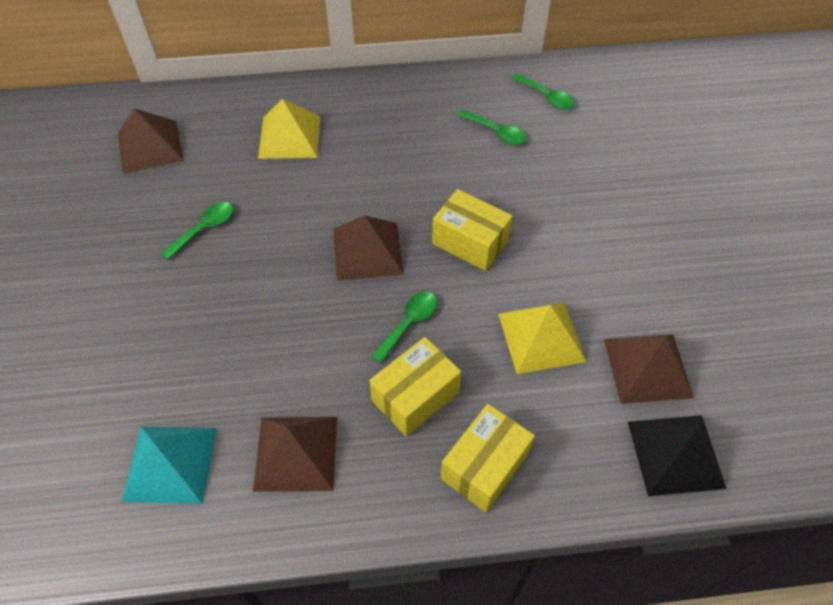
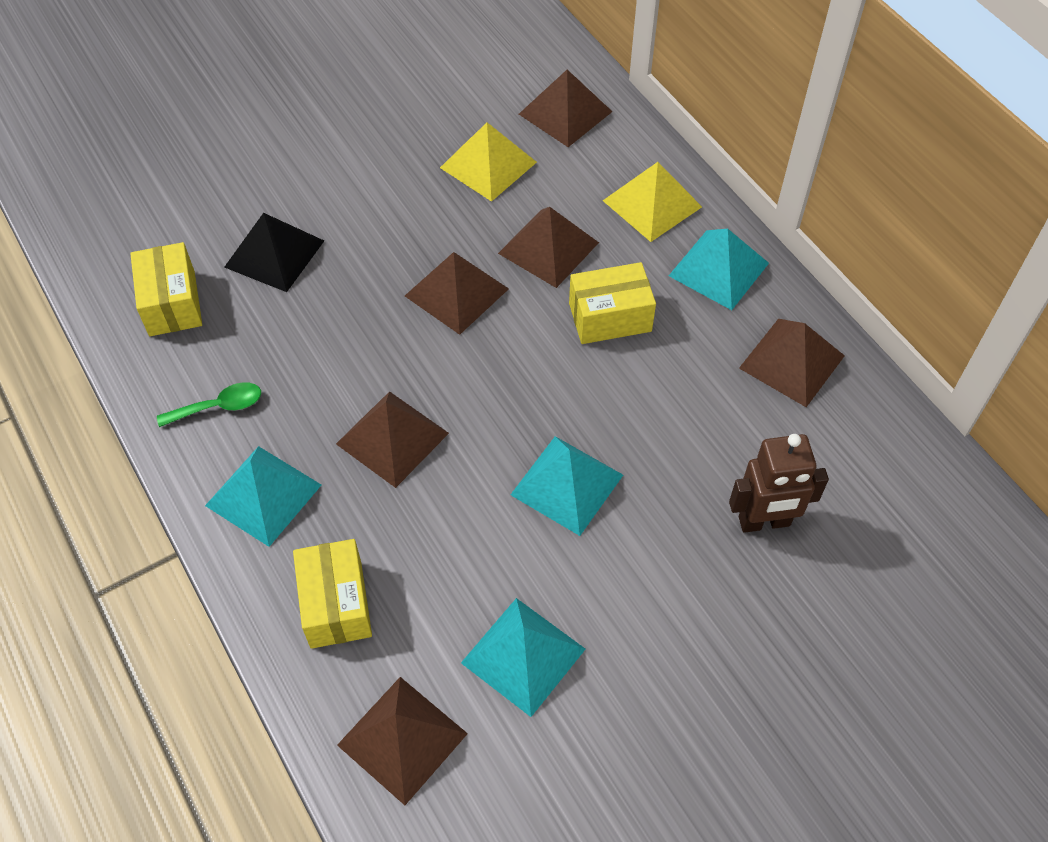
brown pyramid: 4 -> 6
brown robot: 0 -> 1
green spoon: 4 -> 1
turquoise pyramid: 1 -> 4

